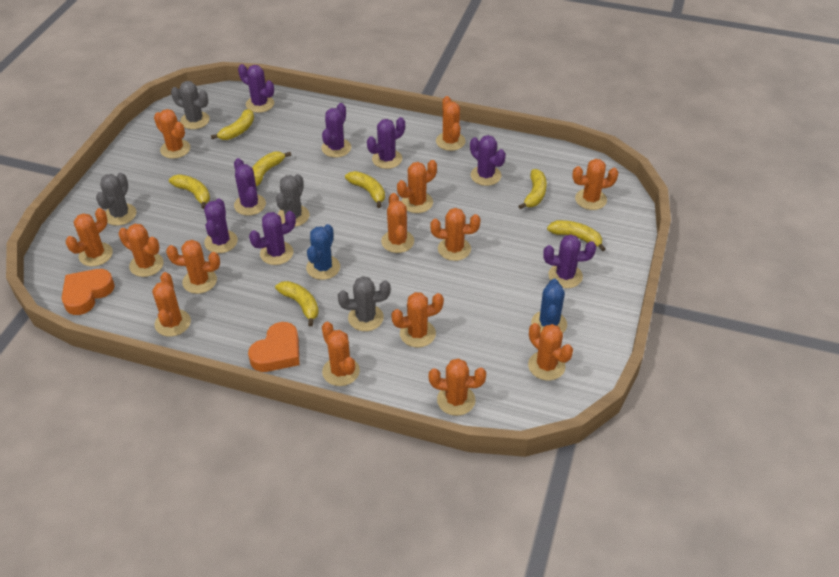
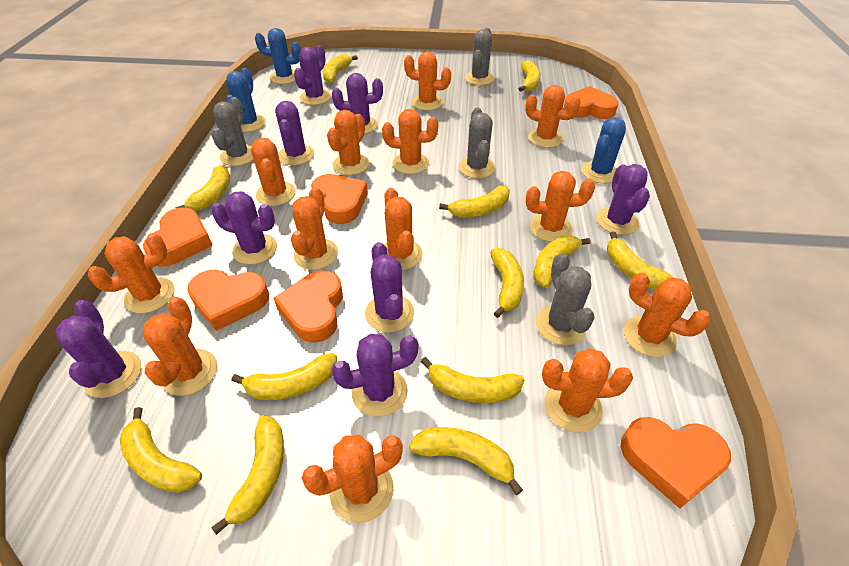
blue cactus: 2 -> 3
orange cactus: 14 -> 13
orange heart: 2 -> 6
yellow banana: 7 -> 12

